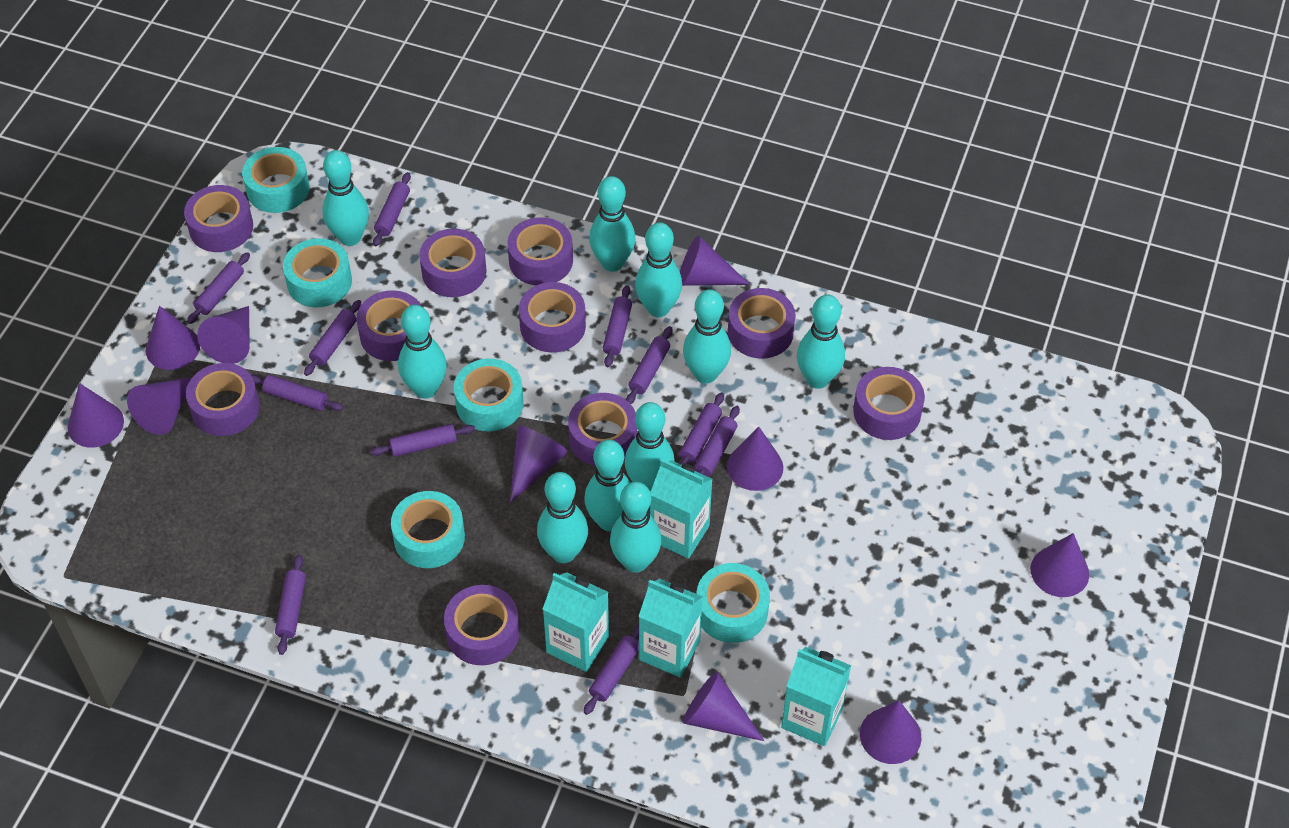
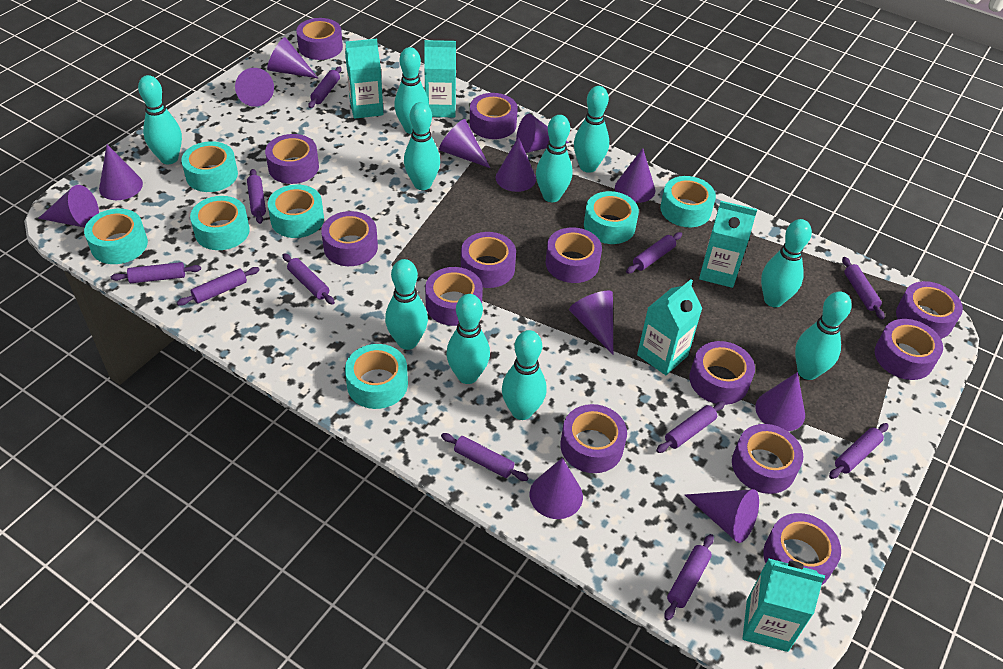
purple cone: 10 -> 12
purple tape: 10 -> 13
turquoise carton: 4 -> 5
turquoise tape: 5 -> 7

